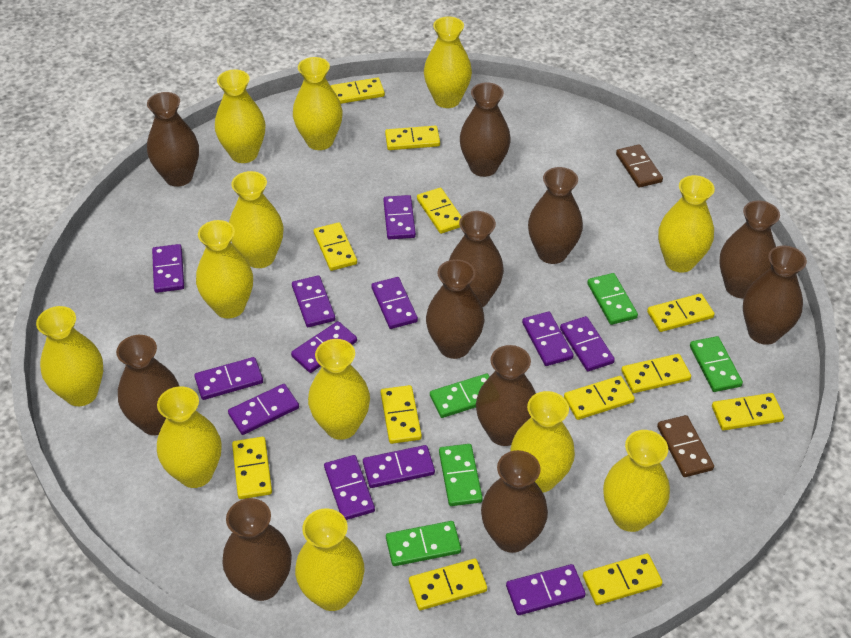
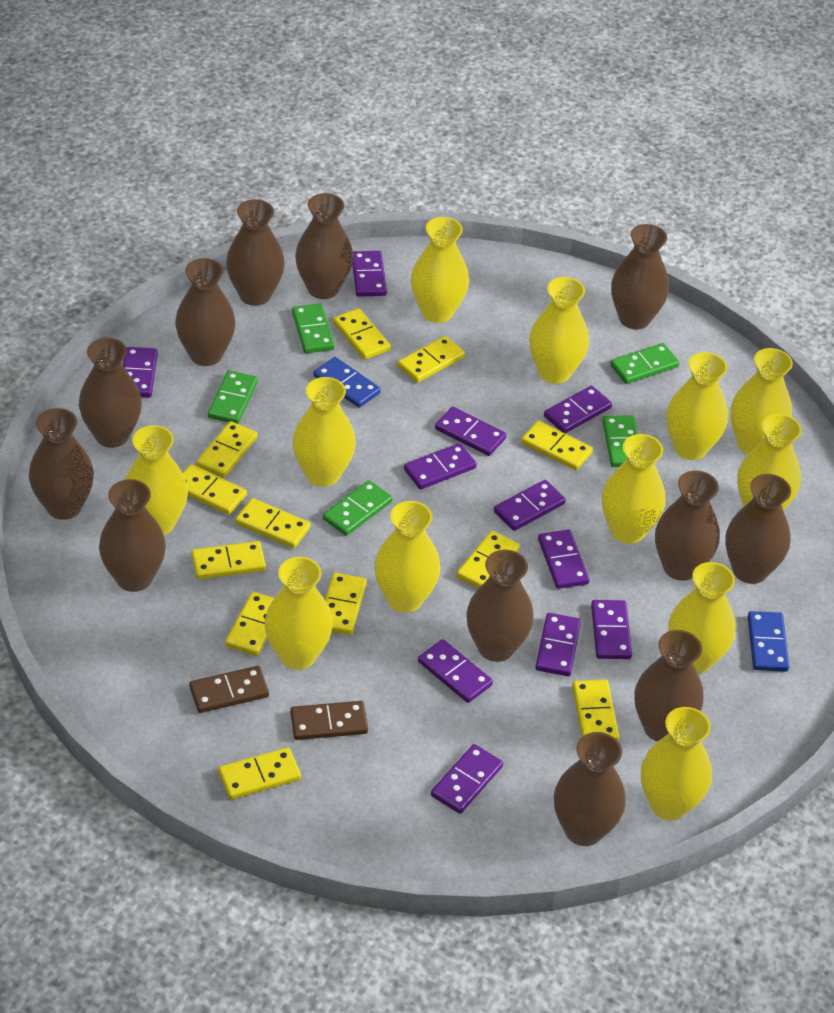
blue domino: 0 -> 2
brown vase: 11 -> 12
purple domino: 12 -> 11

